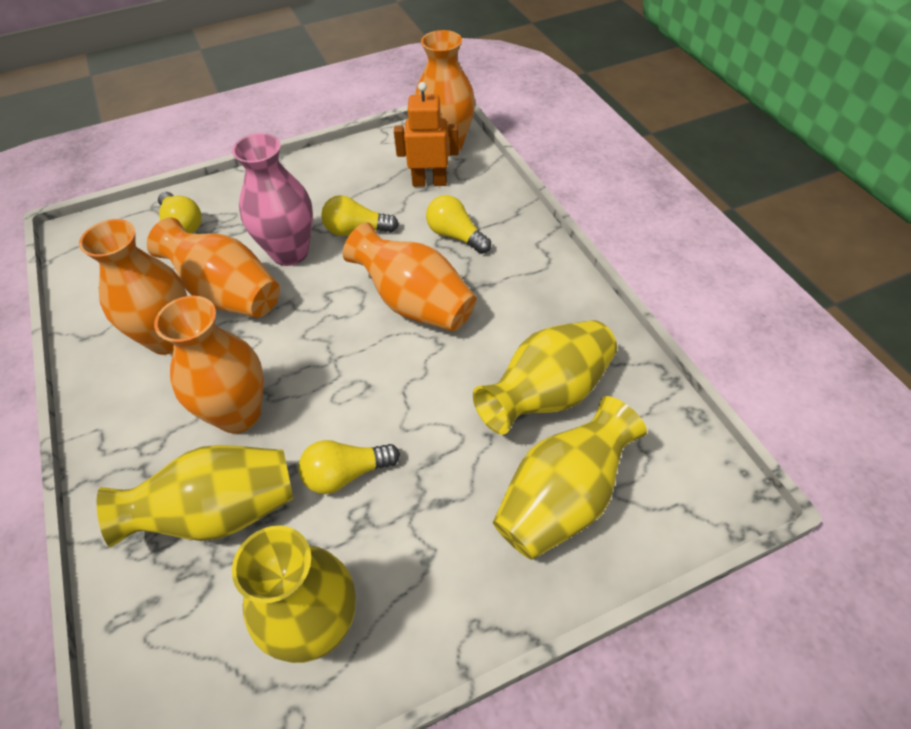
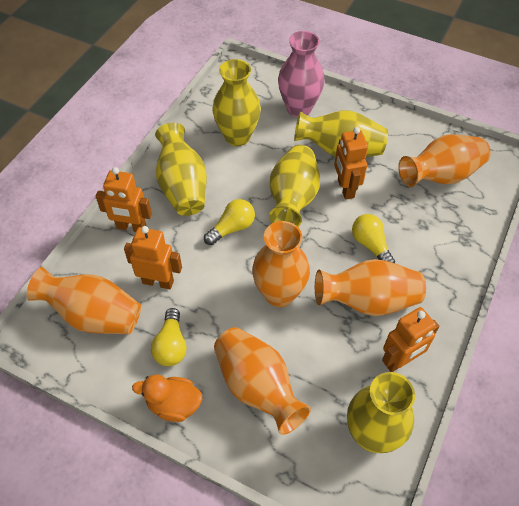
orange duck: 0 -> 1
orange robot: 1 -> 4
yellow light bulb: 4 -> 3
yellow vase: 4 -> 5

